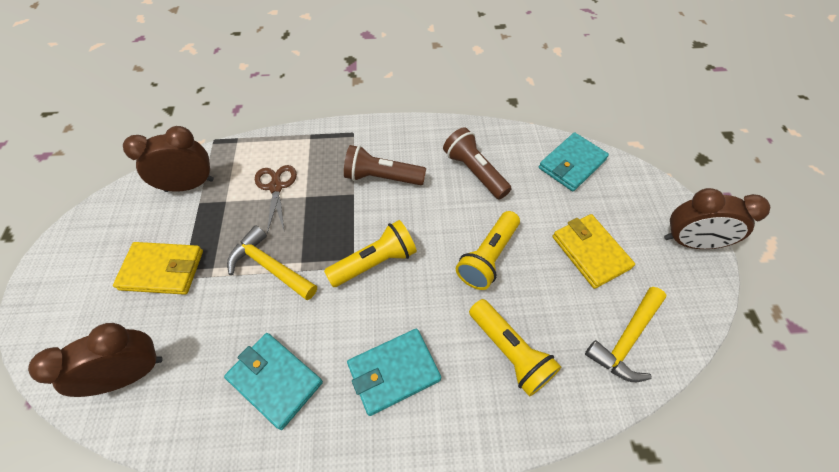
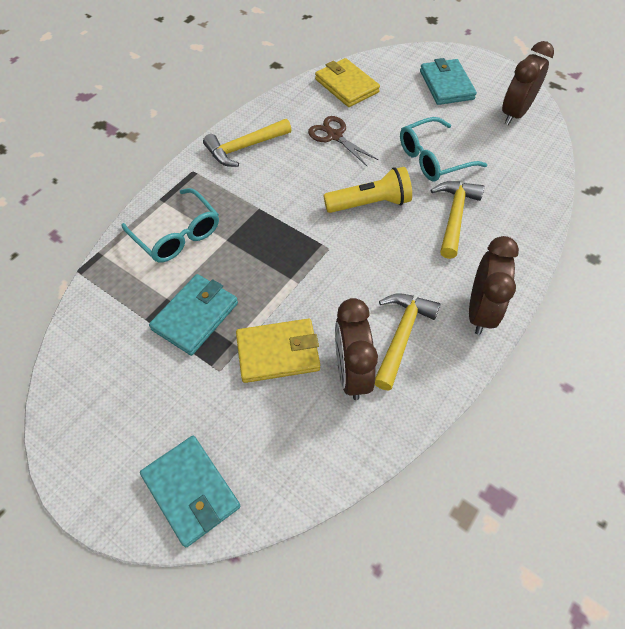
brown flashlight: 2 -> 0
turquoise glasses: 0 -> 2
yellow flashlight: 3 -> 1
yellow hammer: 2 -> 3

